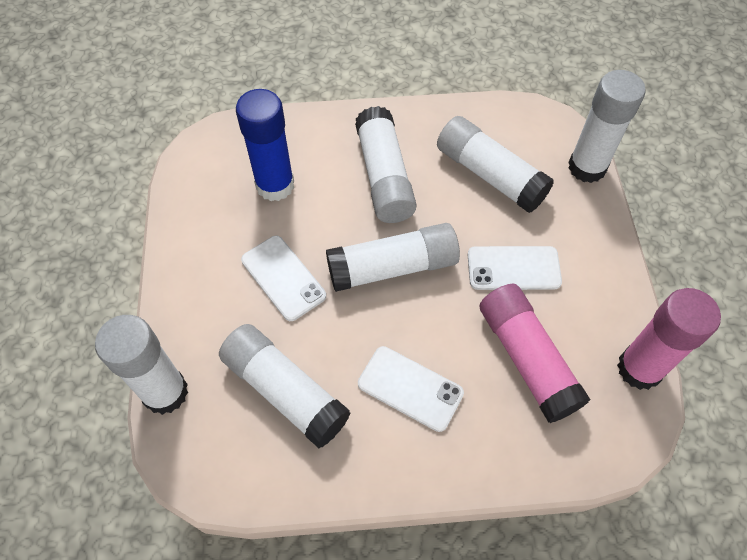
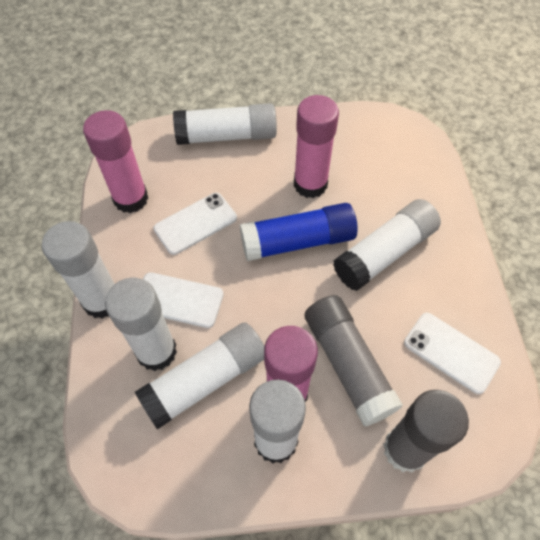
grey glue stick: 0 -> 2
pink glue stick: 2 -> 3

